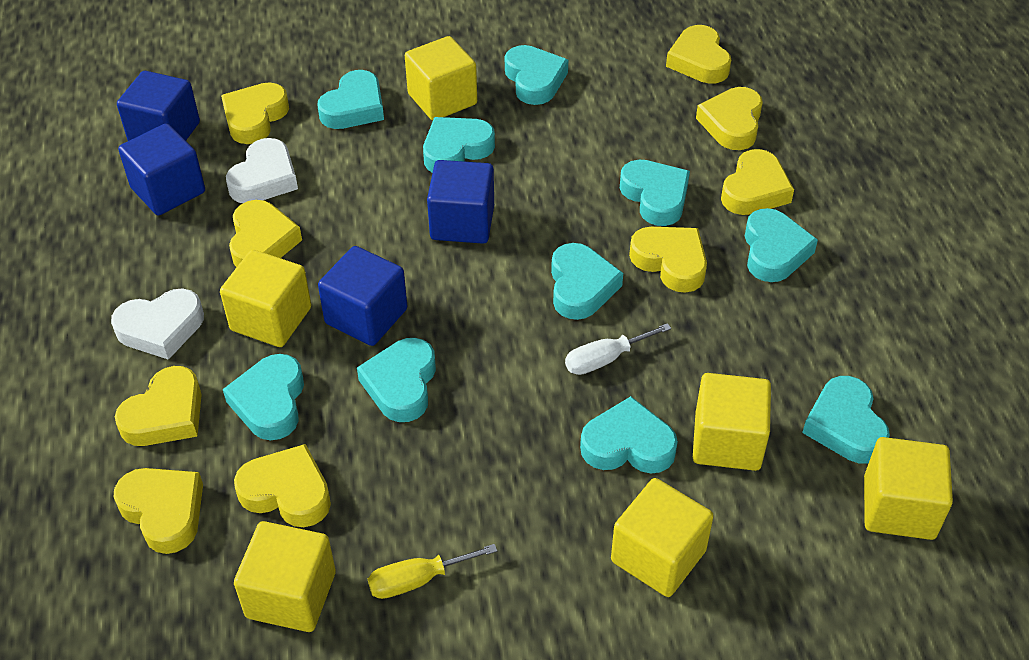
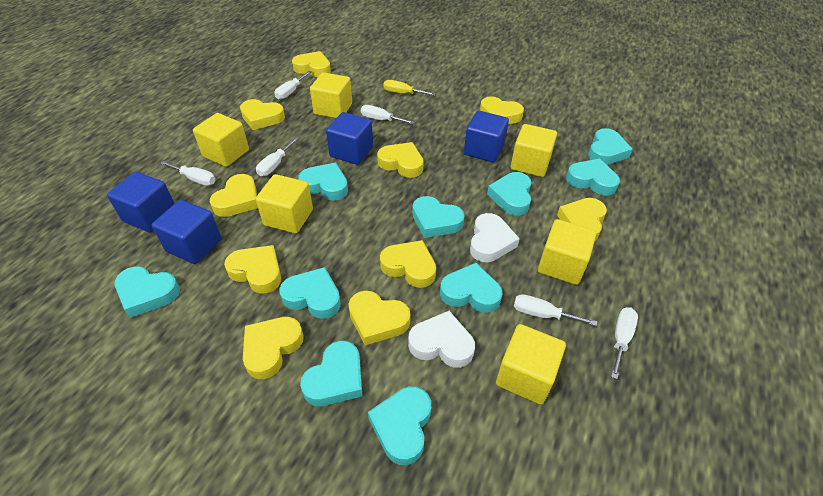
white screwdriver: 1 -> 6
yellow heart: 9 -> 10

